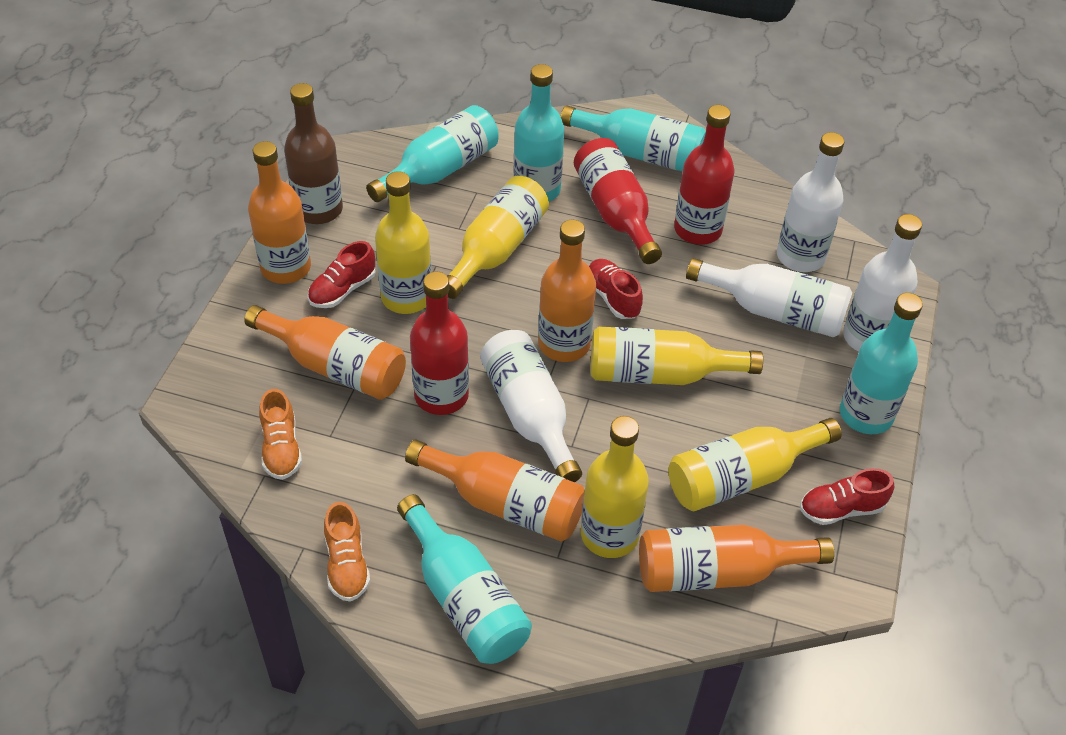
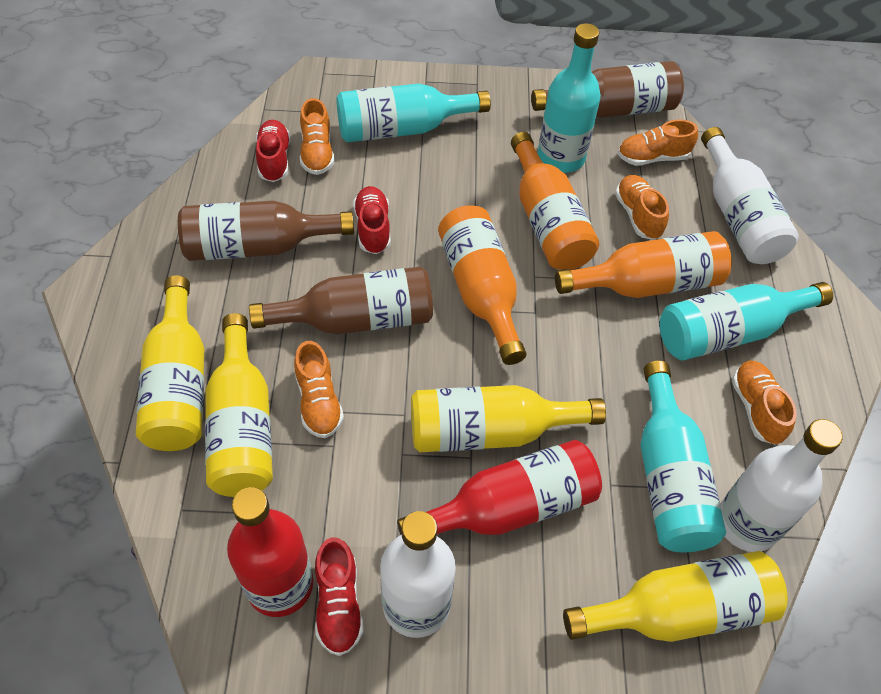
brown bottle: 1 -> 3
orange bottle: 5 -> 3
orange shoe: 2 -> 5
red bottle: 3 -> 2
turquoise bottle: 5 -> 4
white bottle: 4 -> 3
yellow bottle: 5 -> 4

